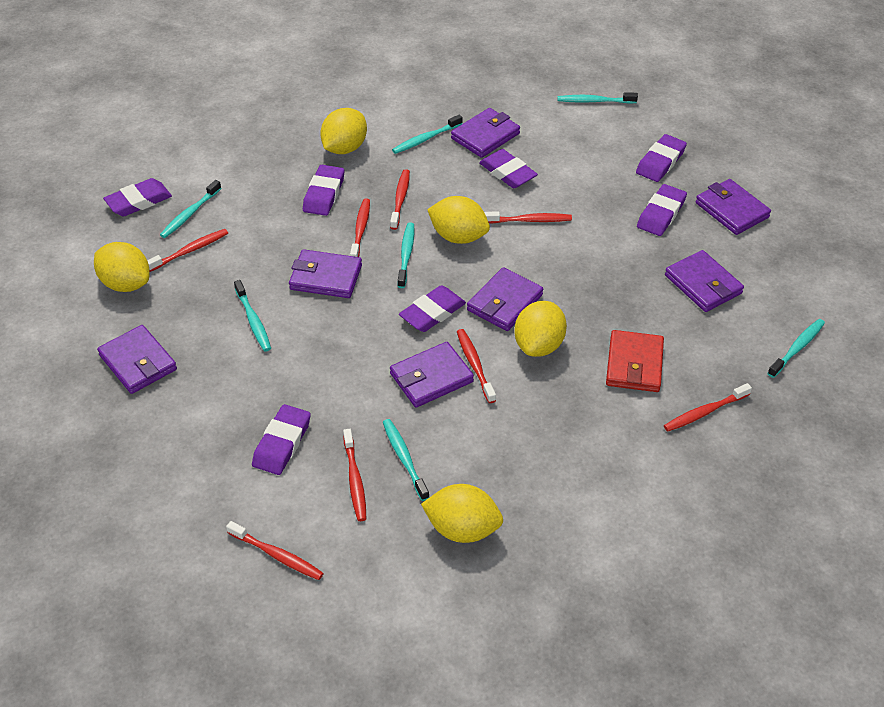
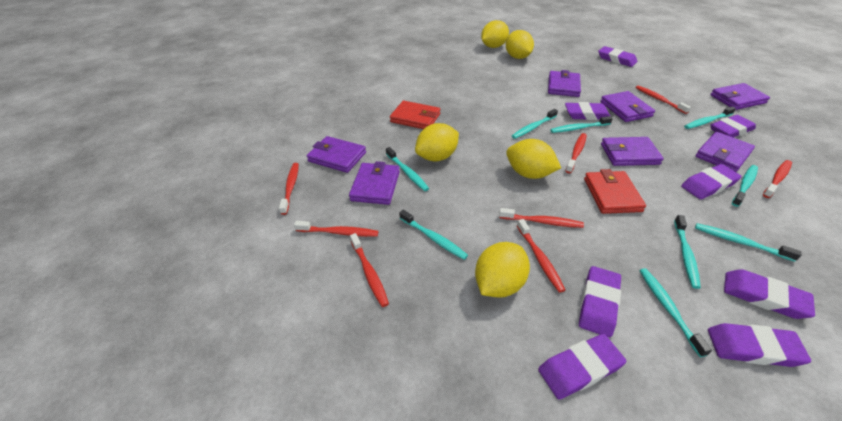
purple eraser: 7 -> 8
red wallet: 1 -> 2
turquoise toothbrush: 7 -> 9

